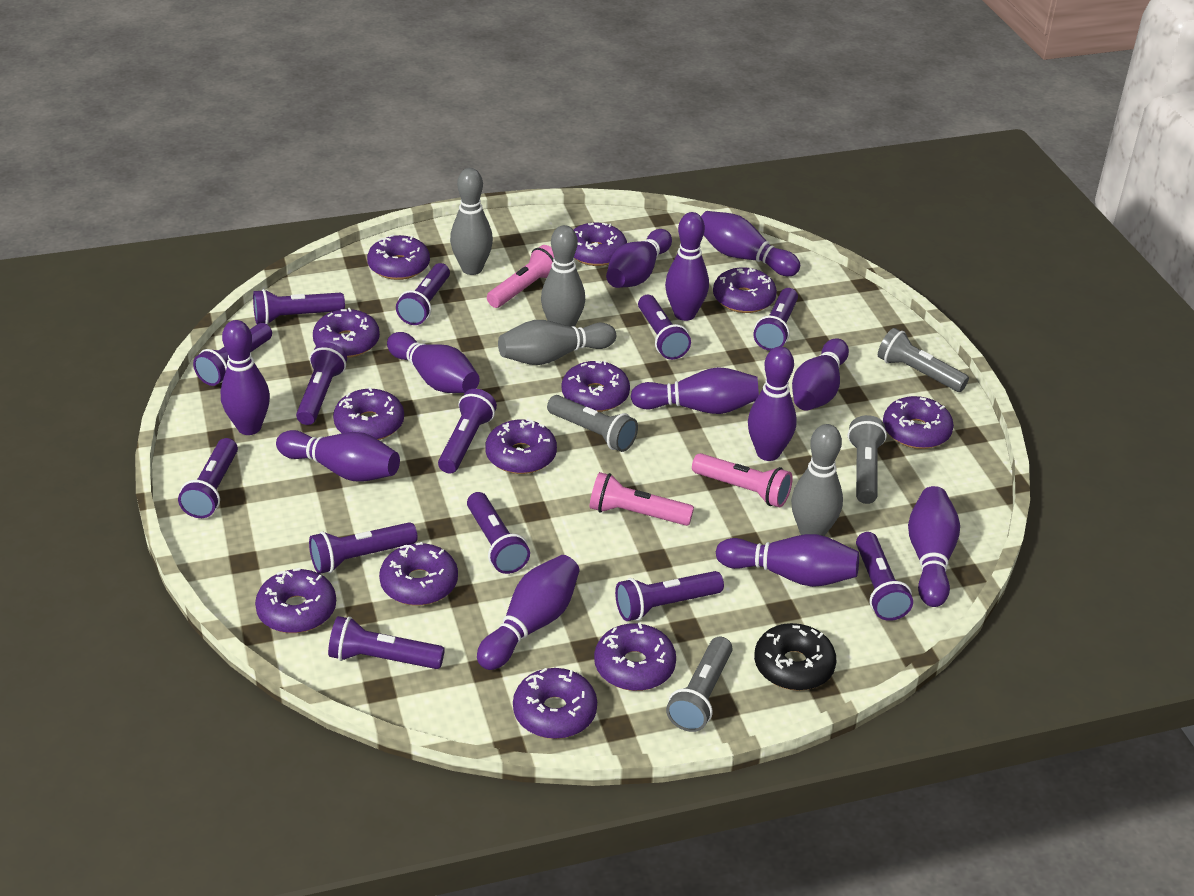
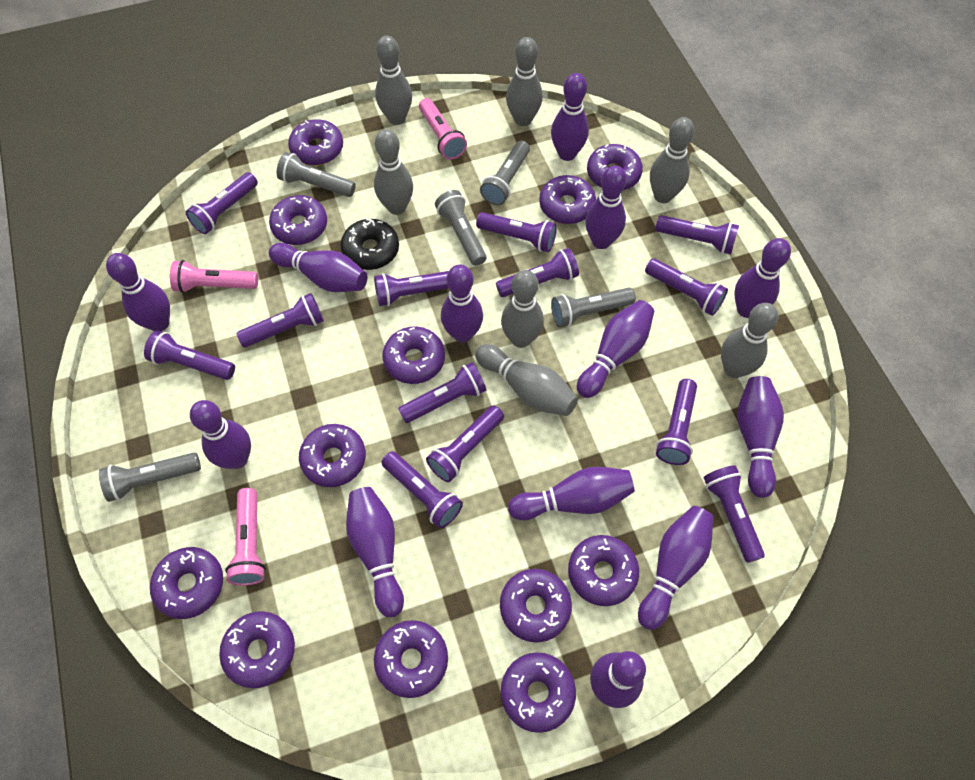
grey bowling pin: 4 -> 7
grey flashlight: 4 -> 5
purple bowling pin: 12 -> 13

